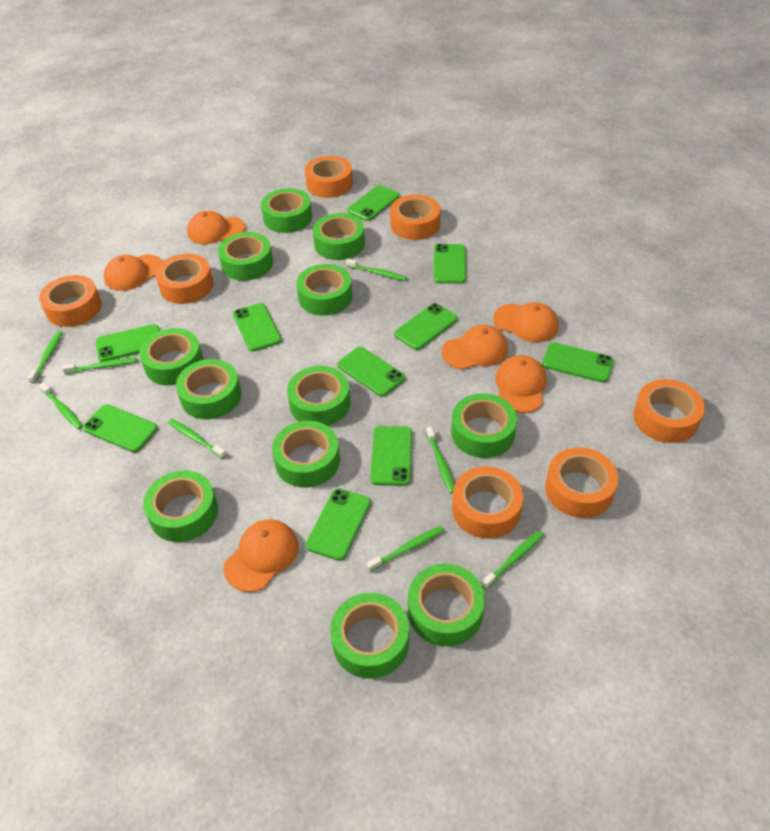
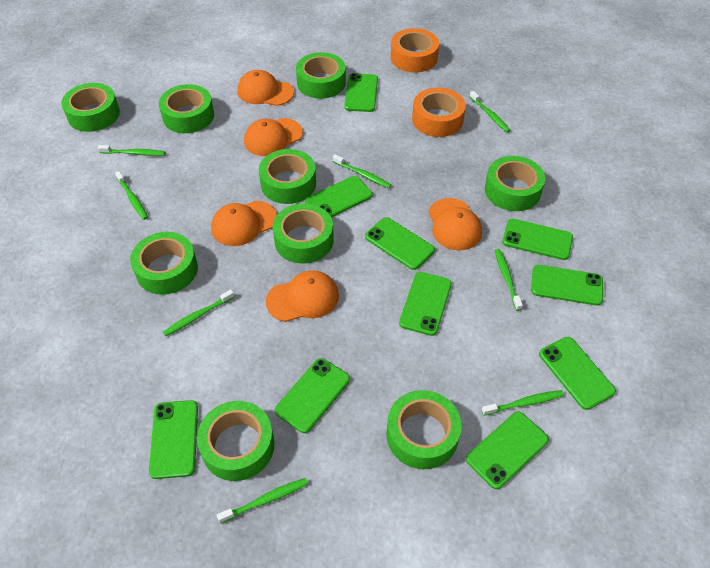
green tape: 12 -> 9
orange cap: 6 -> 5
orange tape: 7 -> 2

